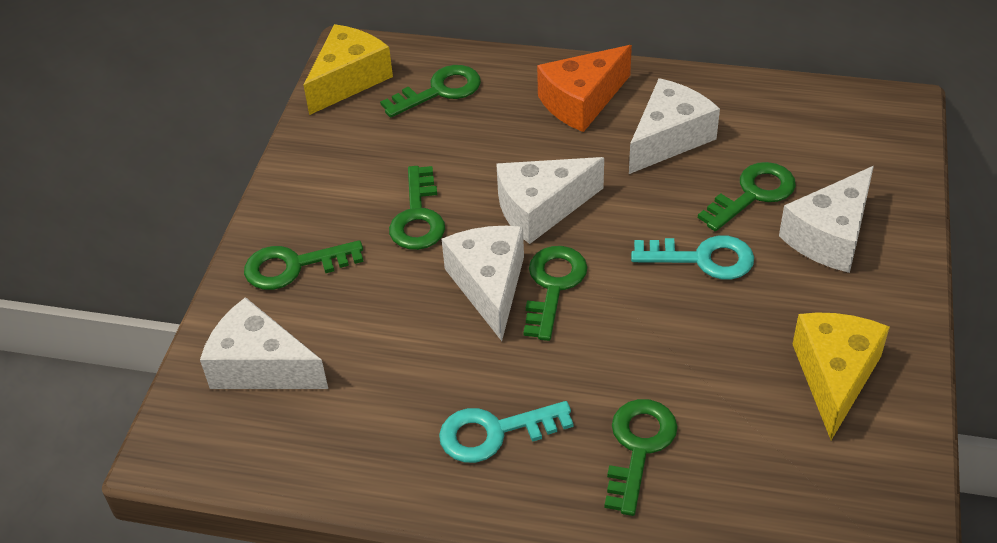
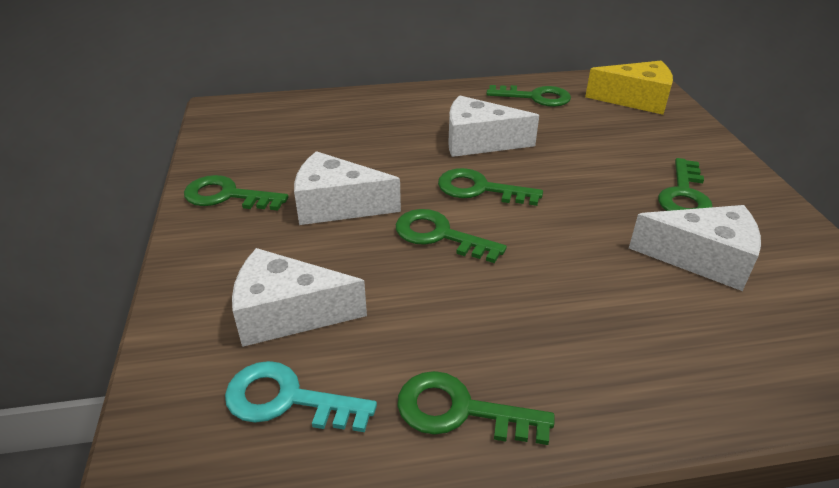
orange cheese: 1 -> 0
turquoise key: 2 -> 1
white cheese: 5 -> 4
yellow cheese: 2 -> 1

